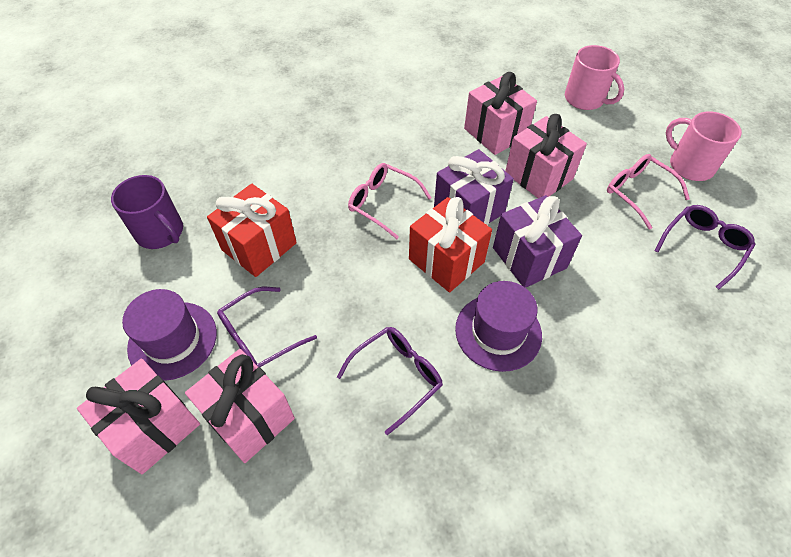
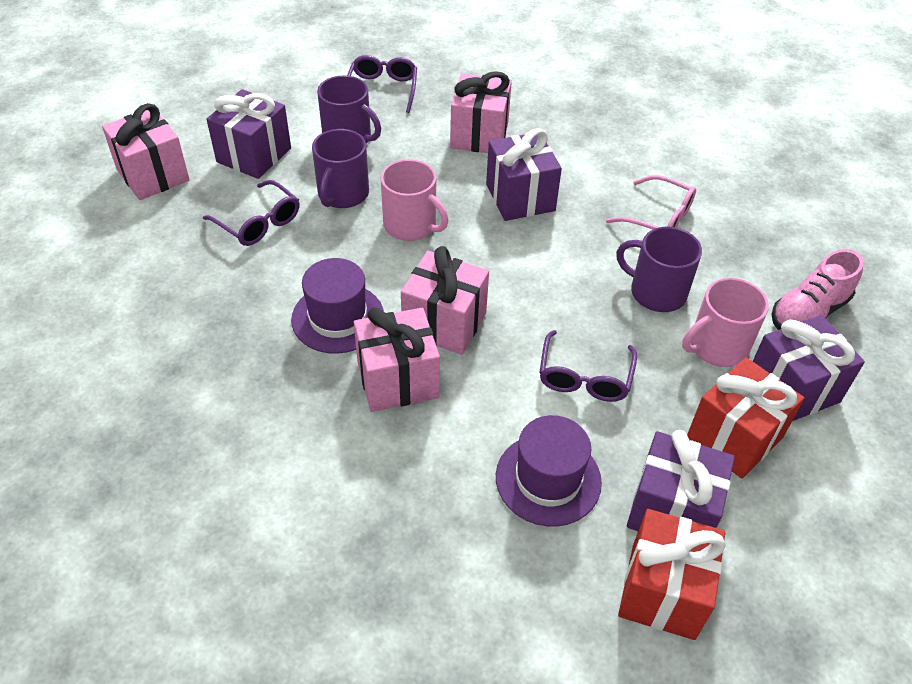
pink glasses: 2 -> 1
pink shoe: 0 -> 1
purple gift: 2 -> 4
purple mug: 1 -> 3

